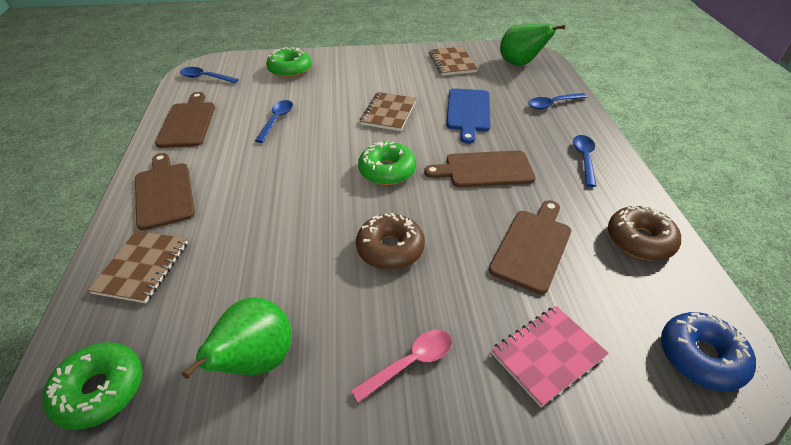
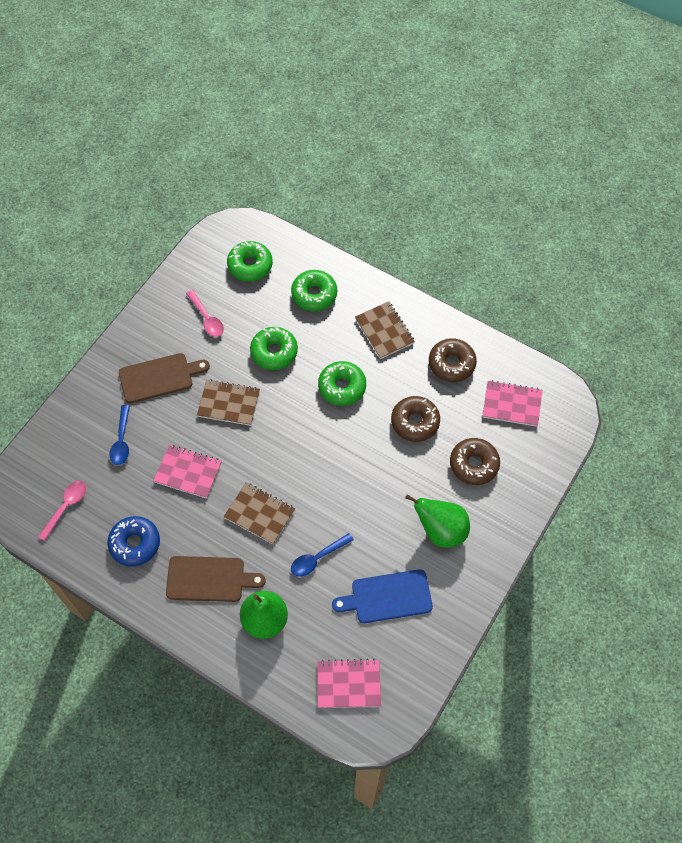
blue spoon: 4 -> 2
brown cutting board: 4 -> 2
brown donut: 2 -> 3
green donut: 3 -> 4
pink notebook: 1 -> 3
pink spoon: 1 -> 2

